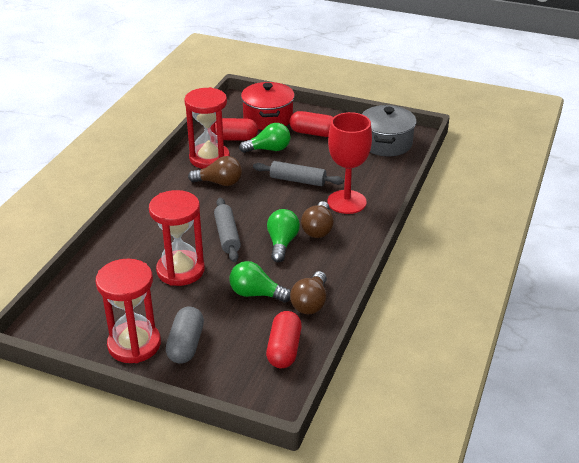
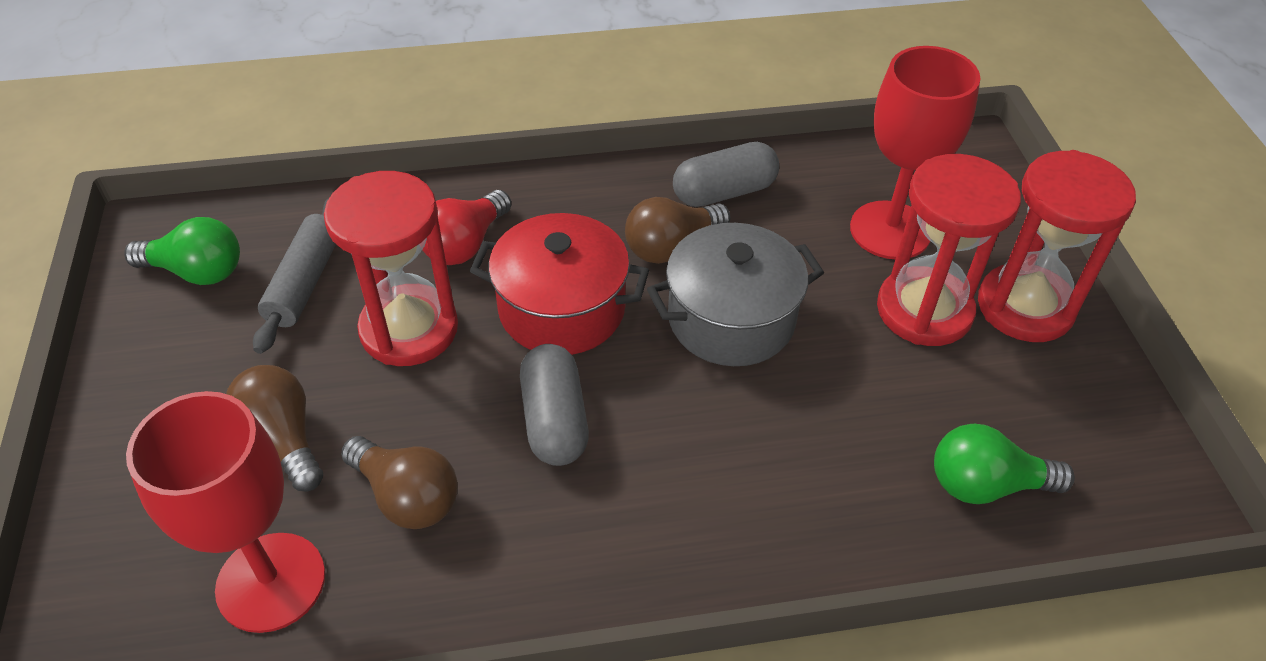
green light bulb: 3 -> 2
grey capsule: 1 -> 2
grey rolling pin: 2 -> 1
red capsule: 3 -> 0
red goblet: 1 -> 2
red light bulb: 0 -> 1

